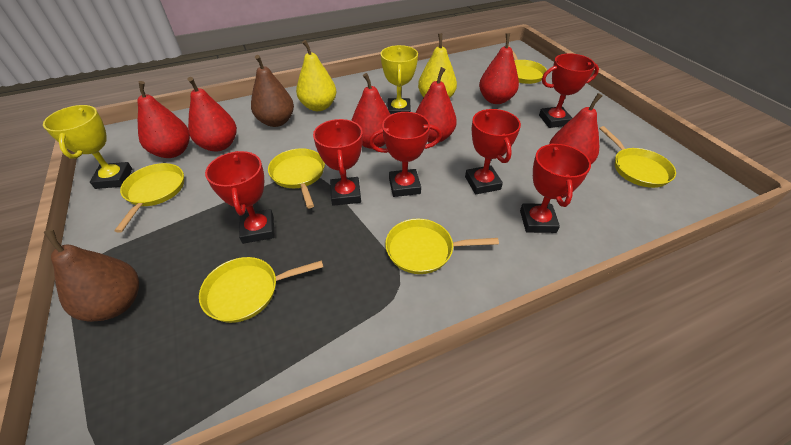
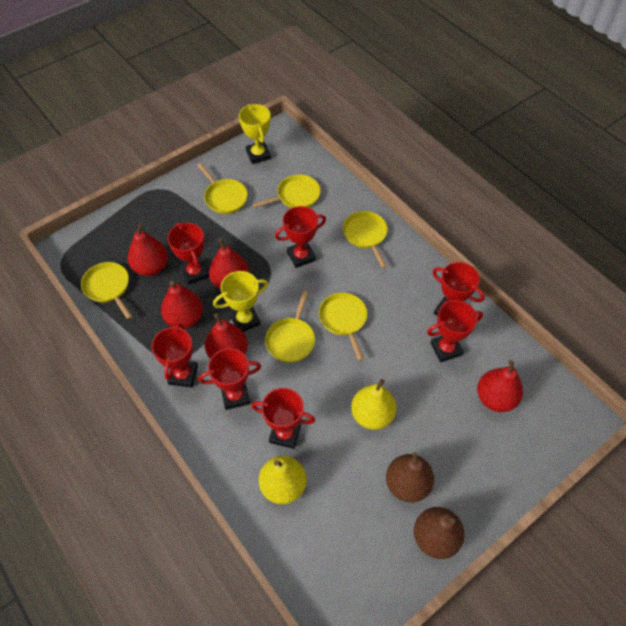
red pear: 6 -> 5
red trophy: 6 -> 7

